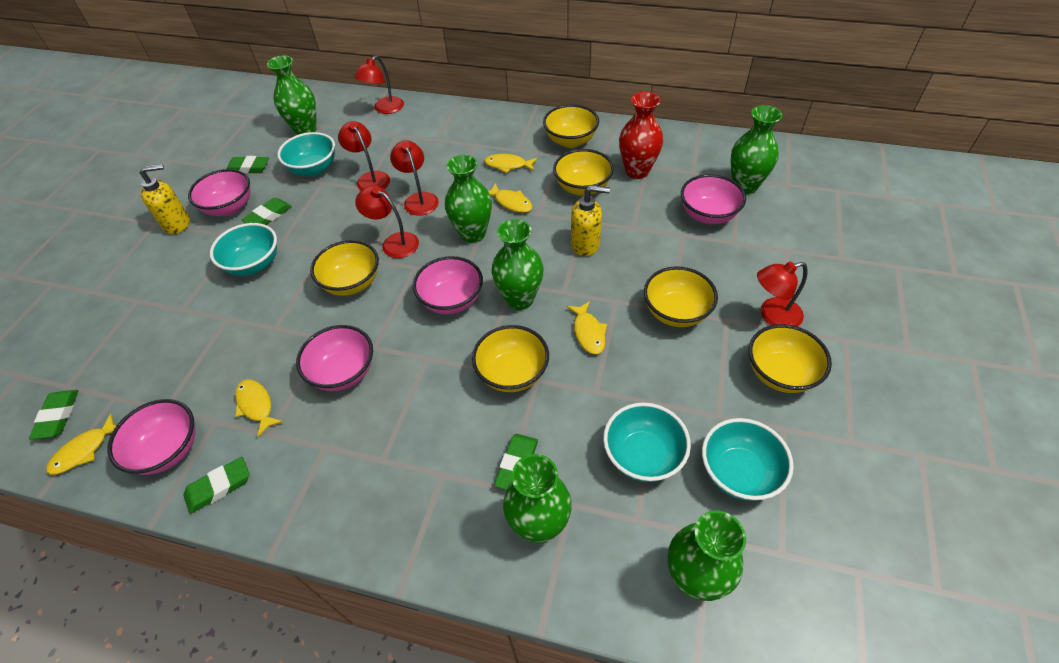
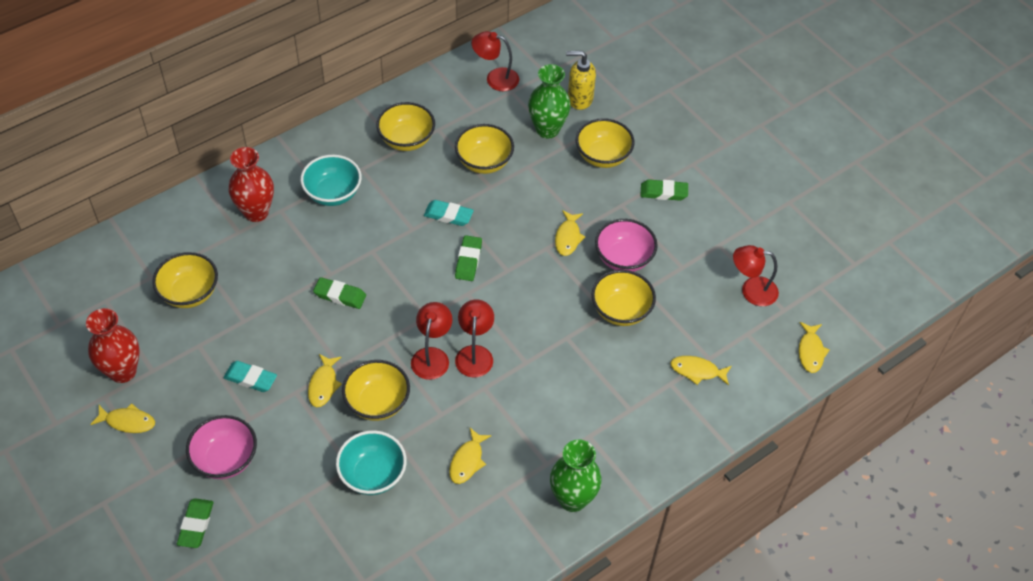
green eraser: 5 -> 4
green vase: 6 -> 2
pink bowl: 5 -> 2
red lamp: 5 -> 4
red vase: 1 -> 2
turquoise bowl: 4 -> 2
turquoise eraser: 0 -> 2
yellow fish: 5 -> 6
yellow soap dispenser: 2 -> 1

